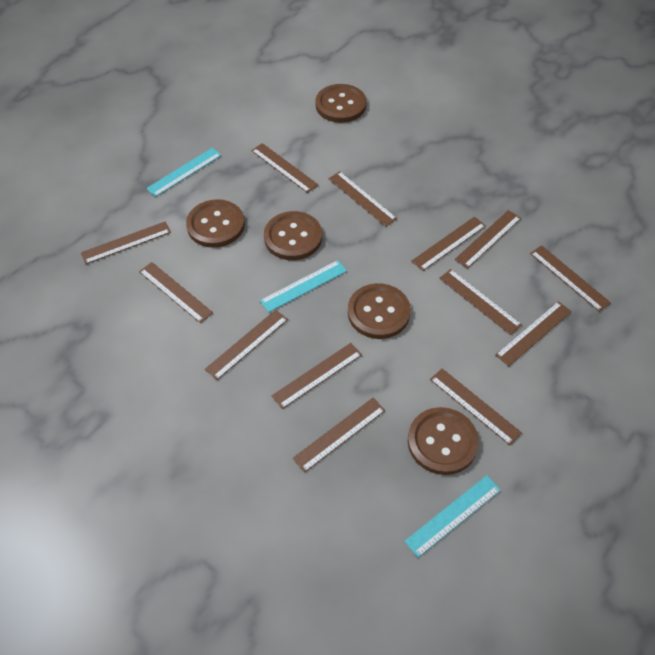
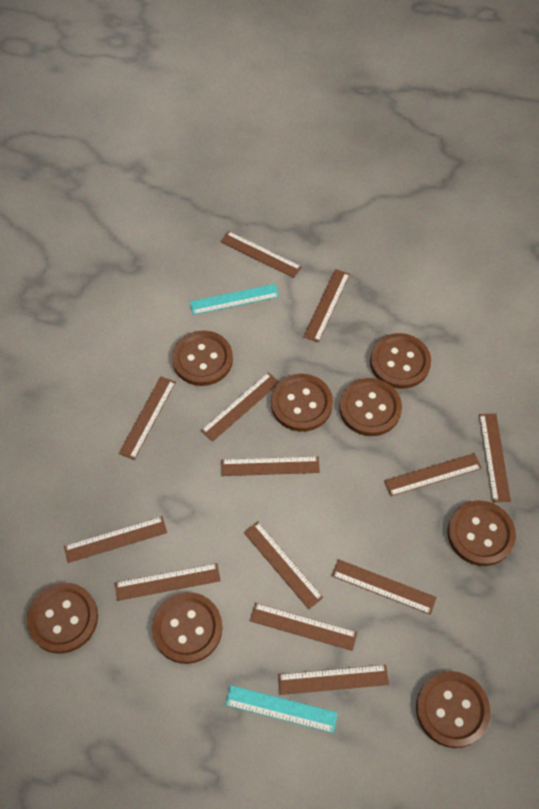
brown button: 5 -> 8
turquoise ruler: 3 -> 2

